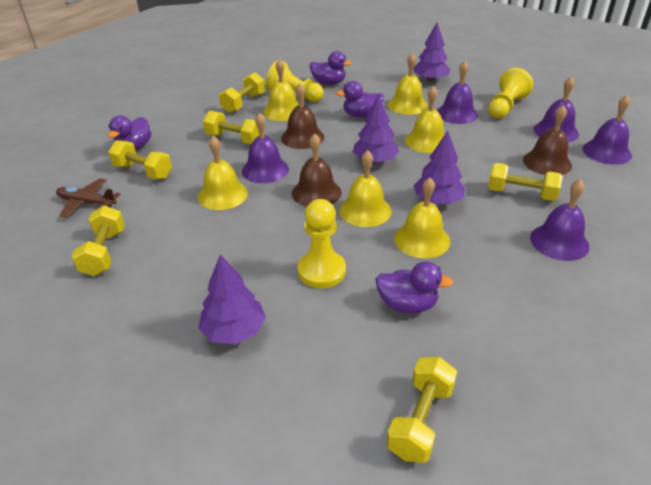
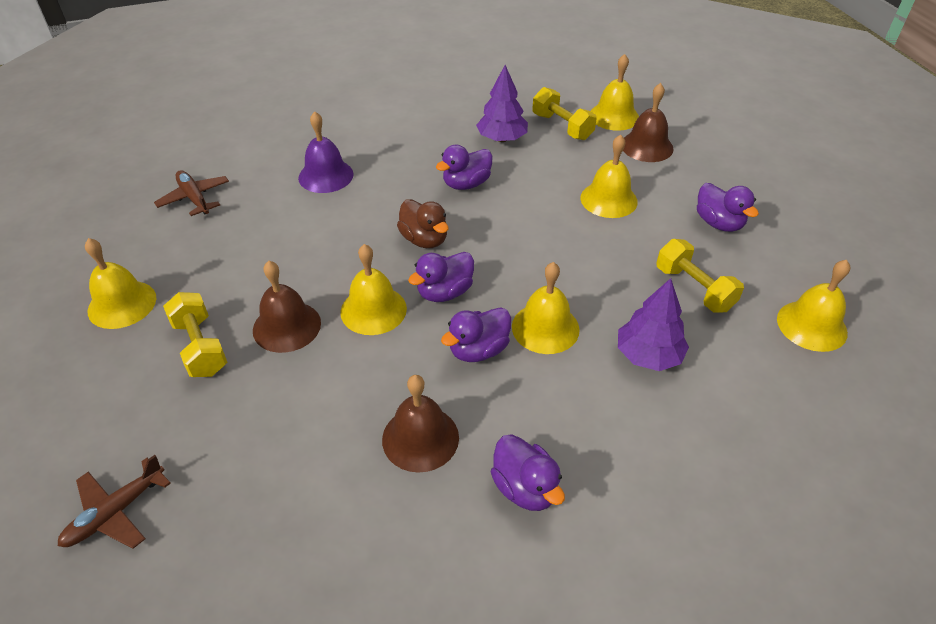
brown duck: 0 -> 1
brown plane: 1 -> 2
purple bell: 5 -> 1
purple duck: 4 -> 5
purple tree: 4 -> 2
yellow dumbbell: 6 -> 3
yellow pawn: 3 -> 0

